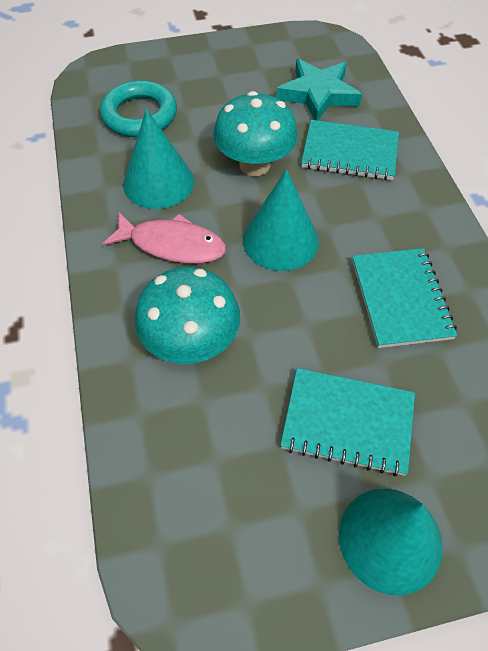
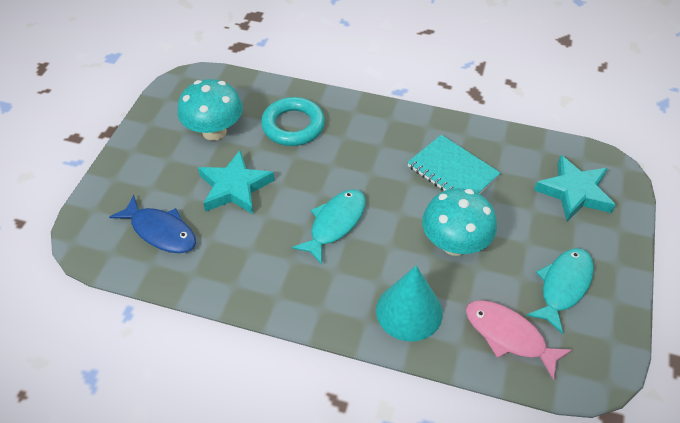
blue fish: 0 -> 1
turquoise cone: 3 -> 1
turquoise fish: 0 -> 2
turquoise notebook: 3 -> 1
turquoise star: 1 -> 2

